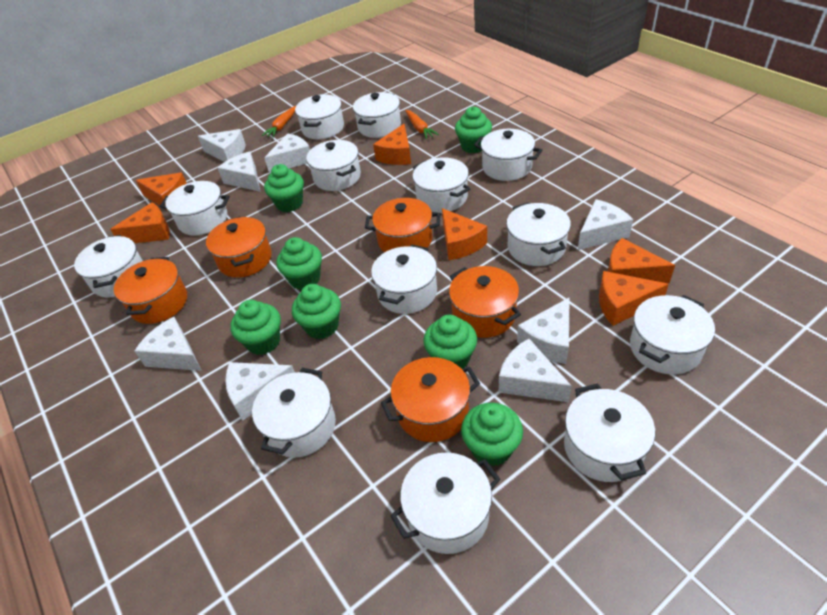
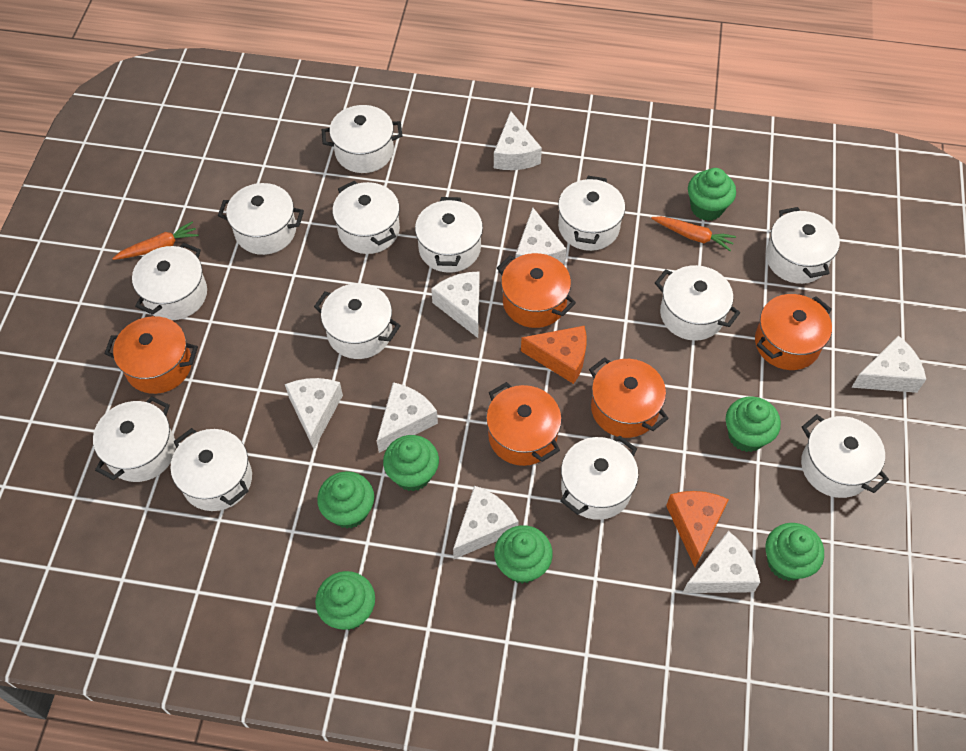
orange cheese: 6 -> 2

